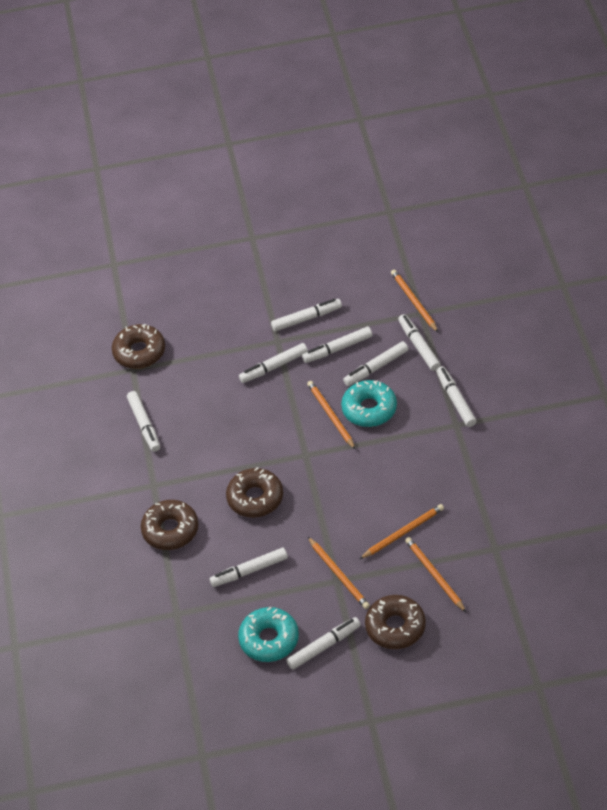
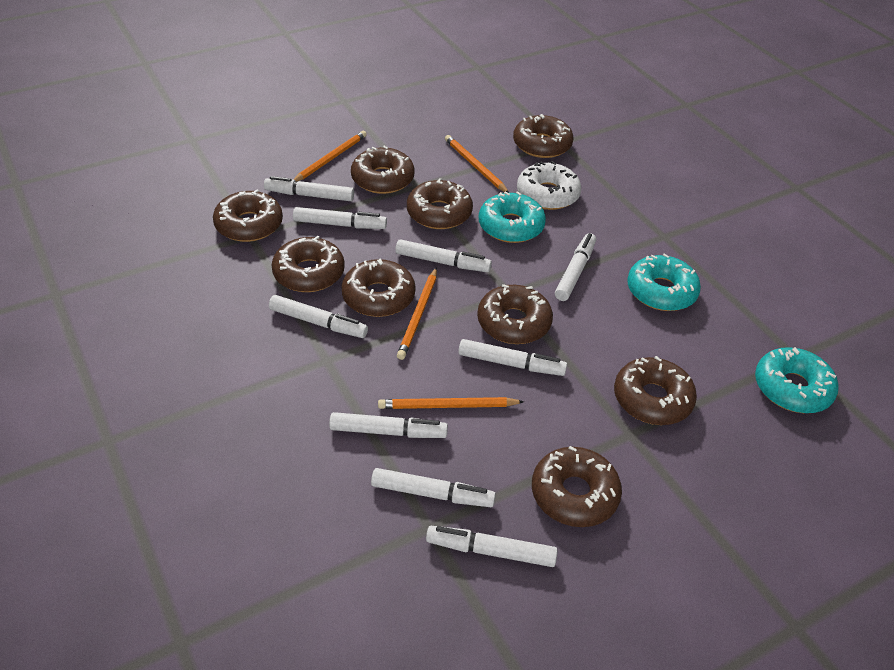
brown donut: 4 -> 9
orange pencil: 5 -> 4
turquoise donut: 2 -> 3
white donut: 0 -> 1

